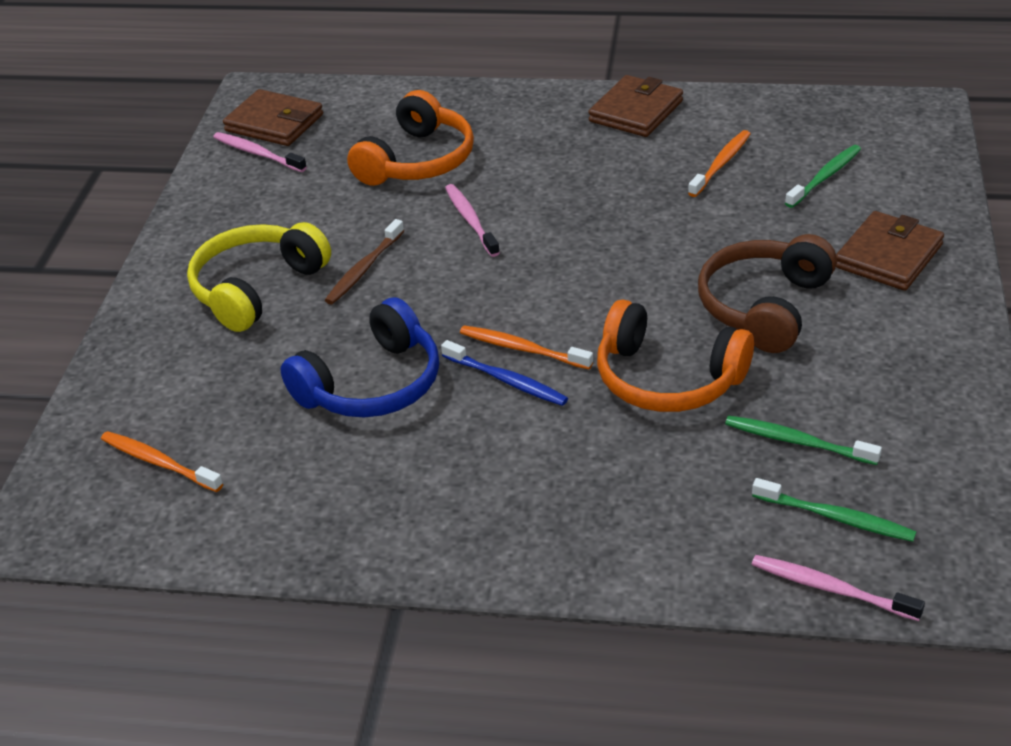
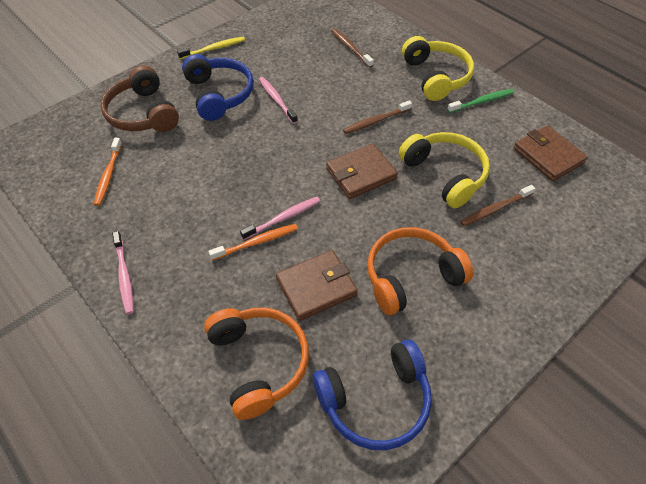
blue headphones: 1 -> 2
blue toothbrush: 1 -> 0
brown toothbrush: 1 -> 3
green toothbrush: 3 -> 1
orange toothbrush: 3 -> 2
yellow headphones: 1 -> 2
yellow toothbrush: 0 -> 1

